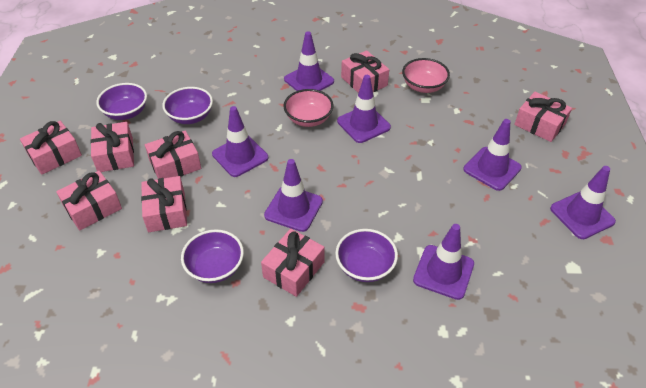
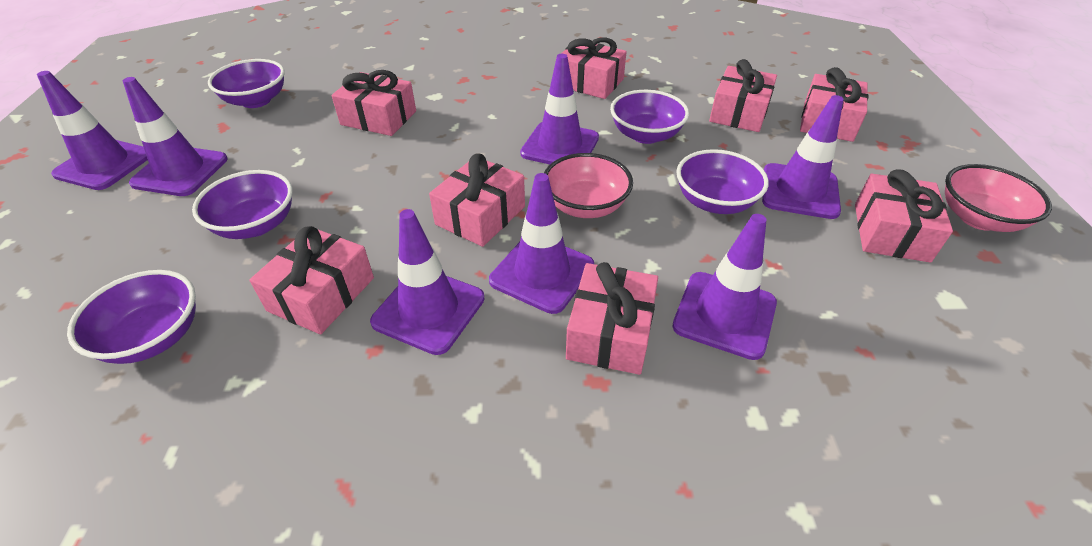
purple bowl: 4 -> 5

